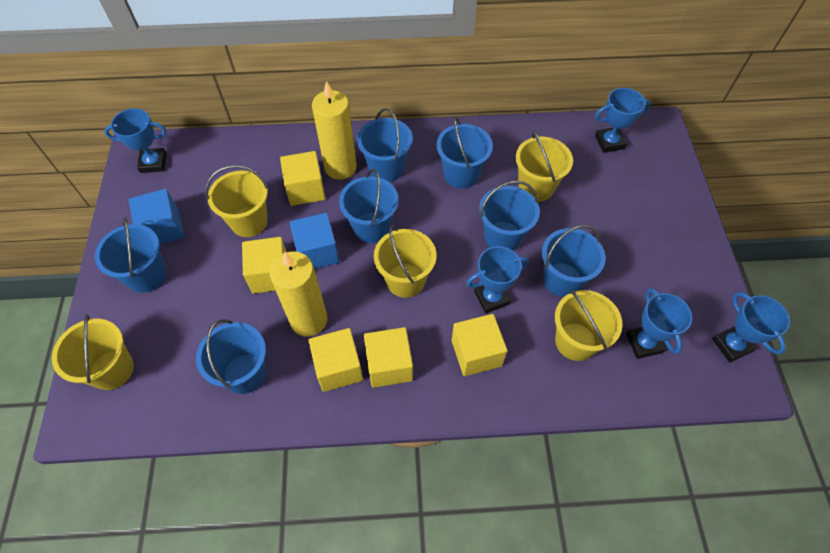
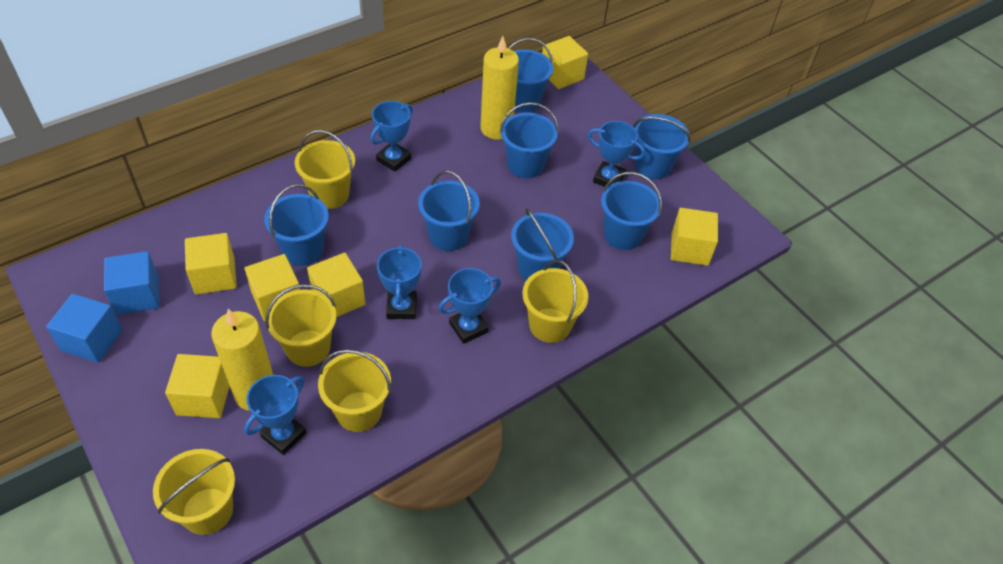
yellow cube: 5 -> 6

